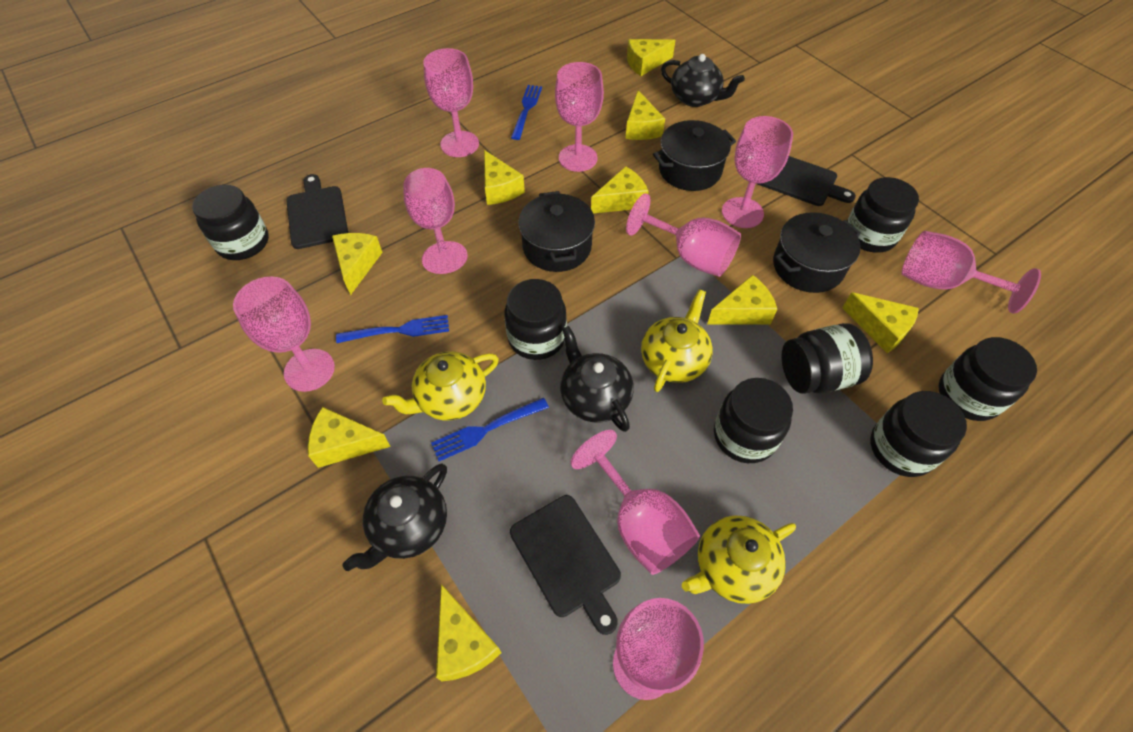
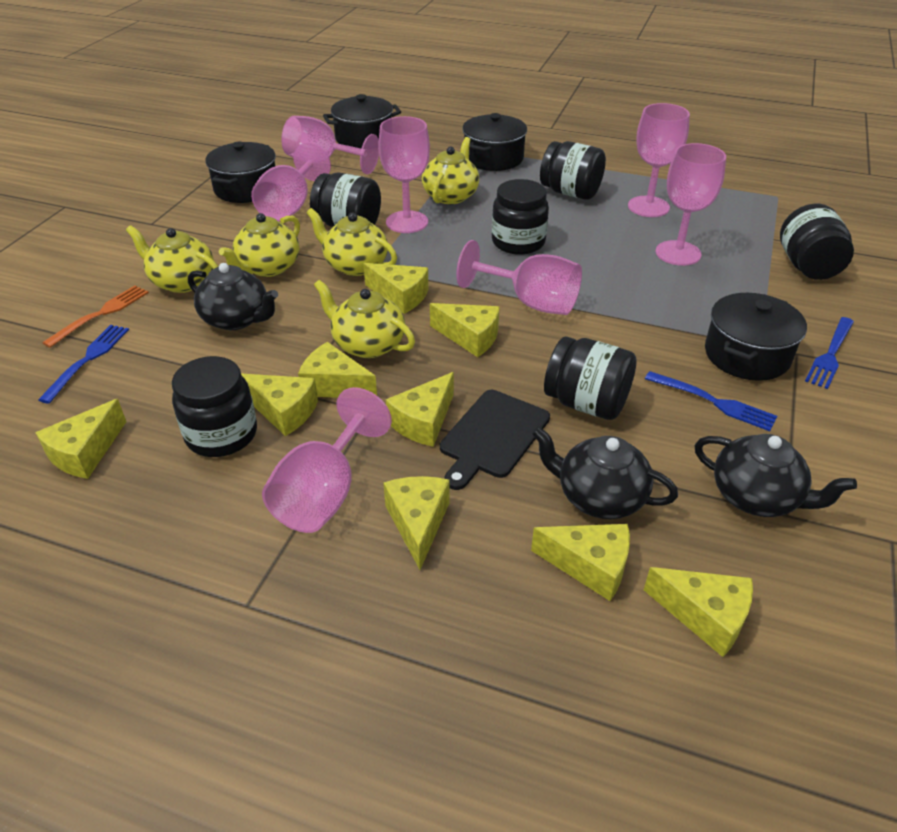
black cutting board: 3 -> 1
black jar: 7 -> 6
black pot: 3 -> 4
orange fork: 0 -> 1
pink goblet: 9 -> 7
yellow teapot: 3 -> 5

